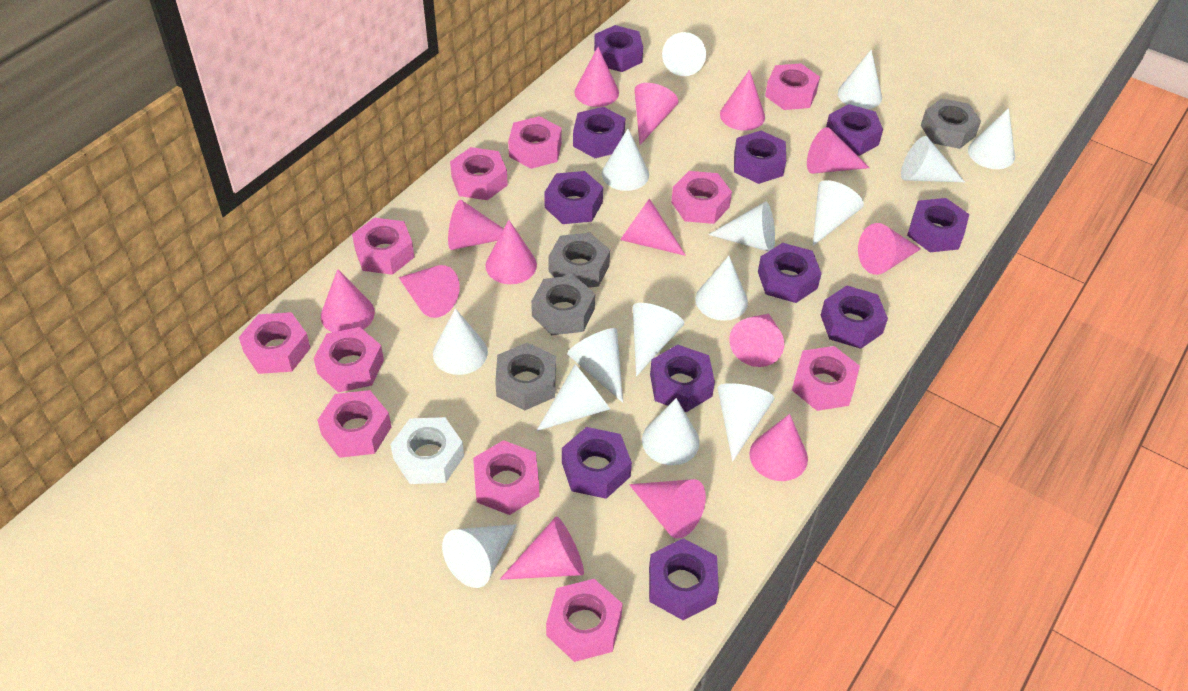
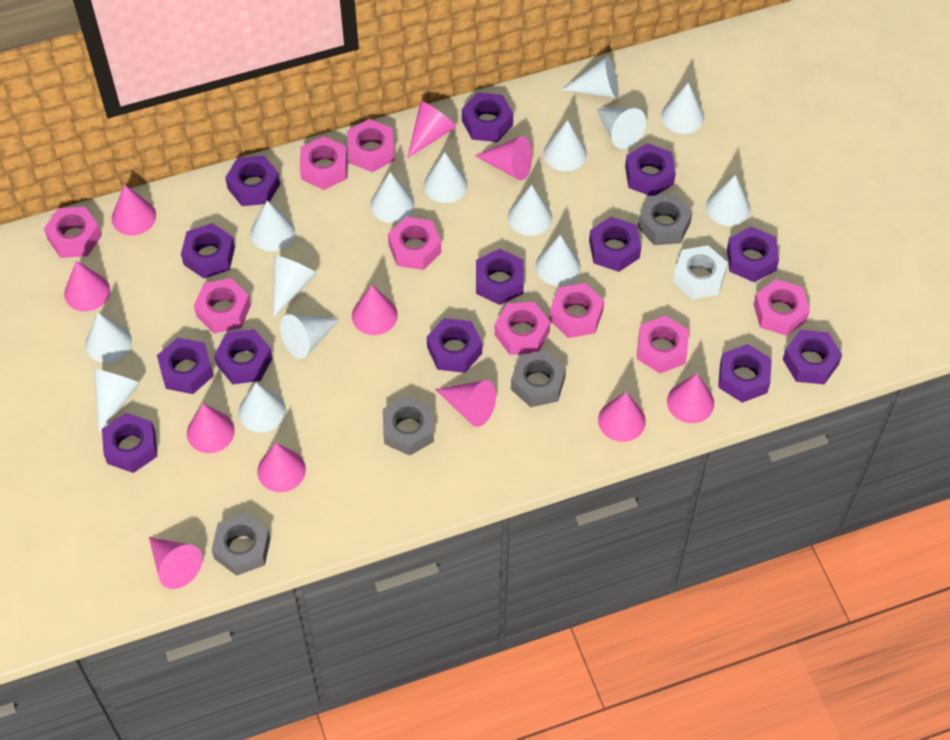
pink cone: 14 -> 11
pink nut: 11 -> 9
purple nut: 11 -> 13

